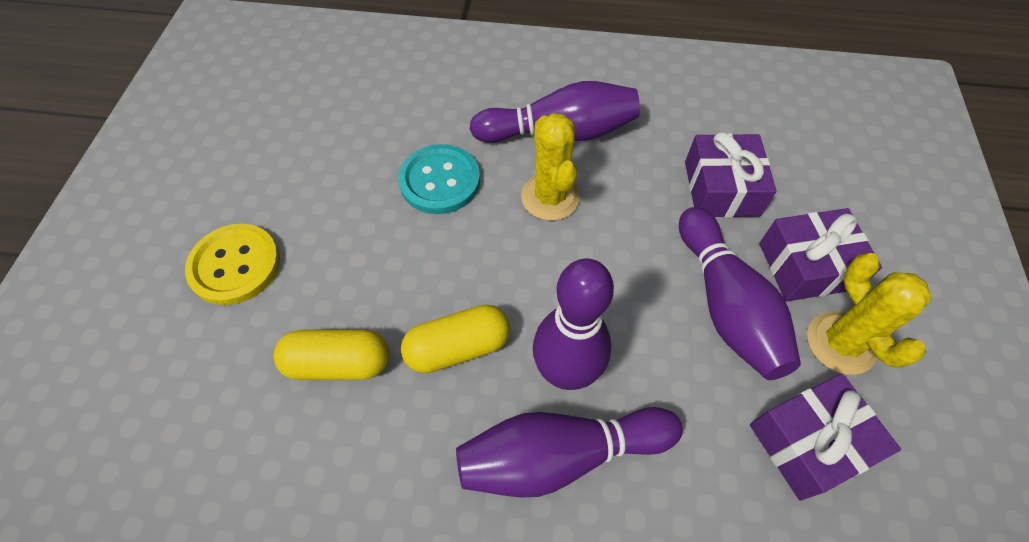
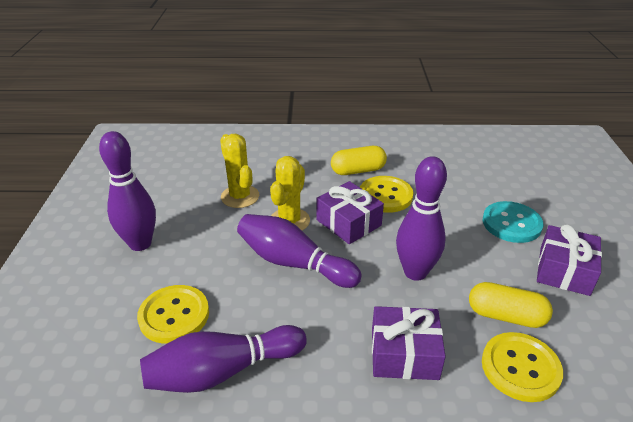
yellow button: 1 -> 3

